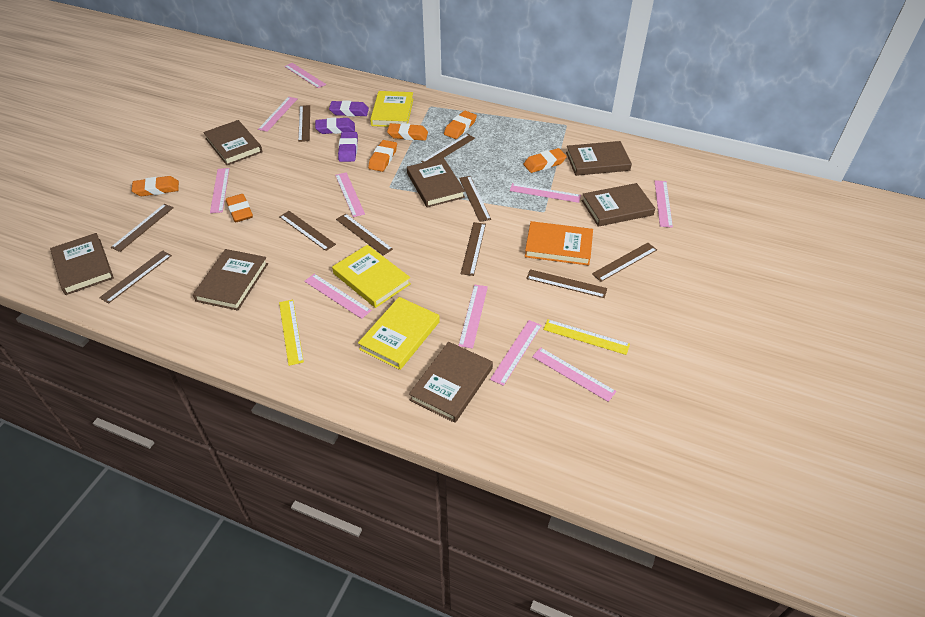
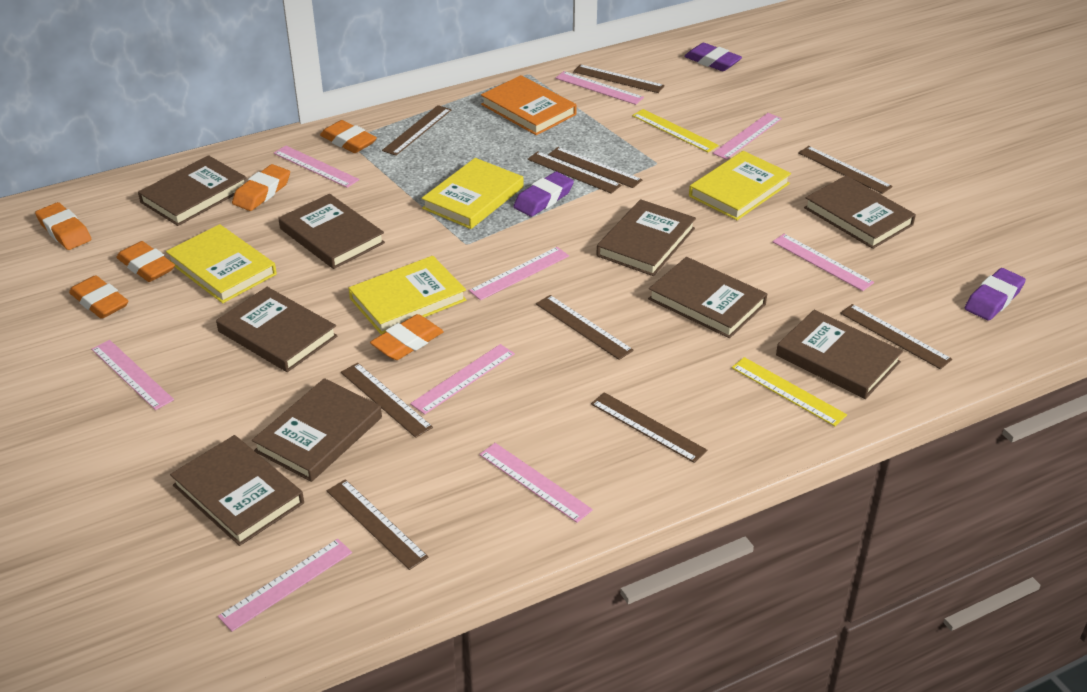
brown book: 7 -> 9
pink ruler: 10 -> 9
yellow book: 3 -> 4

